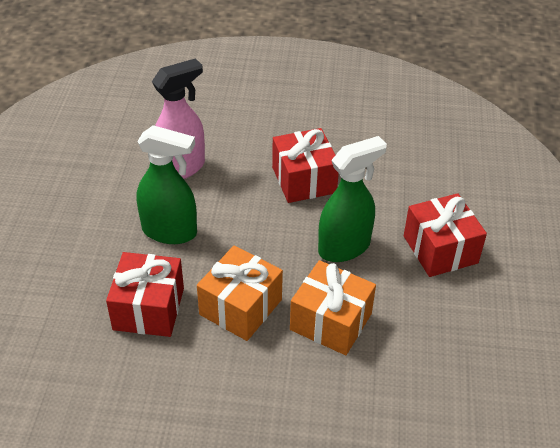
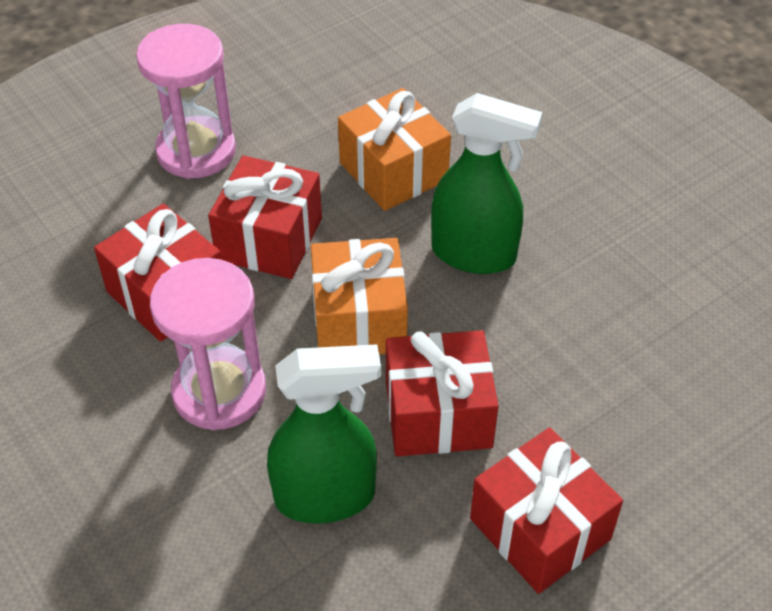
pink hourglass: 0 -> 2
pink spray bottle: 1 -> 0
red gift: 3 -> 4

